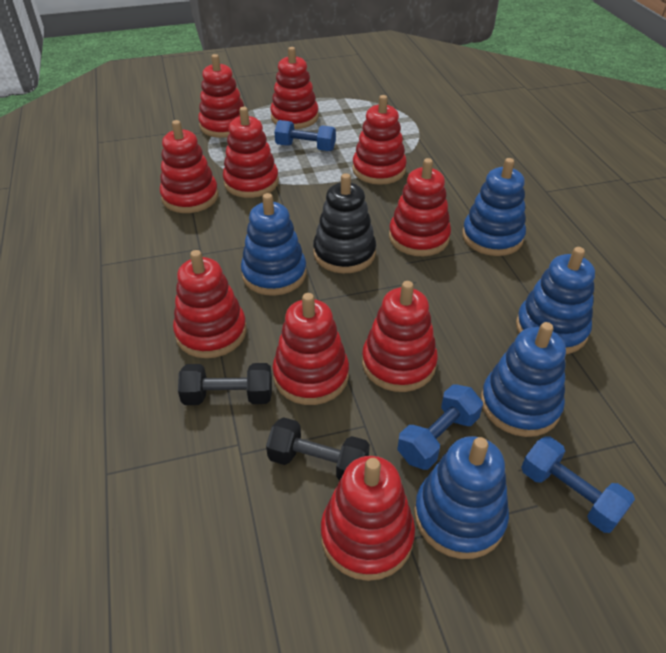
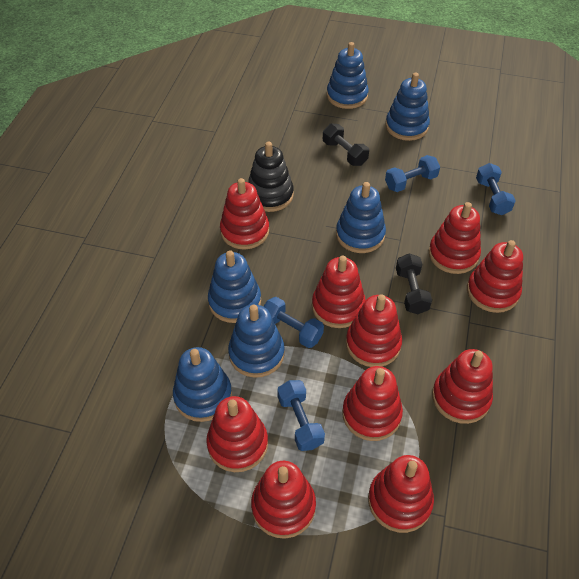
blue dumbbell: 3 -> 4
blue stacking toy: 5 -> 6

